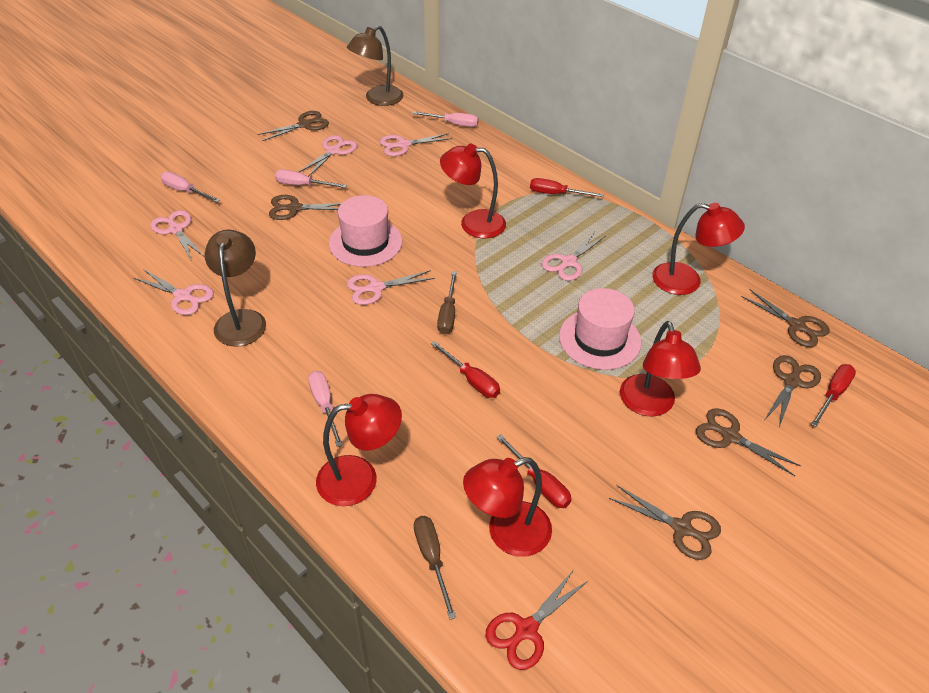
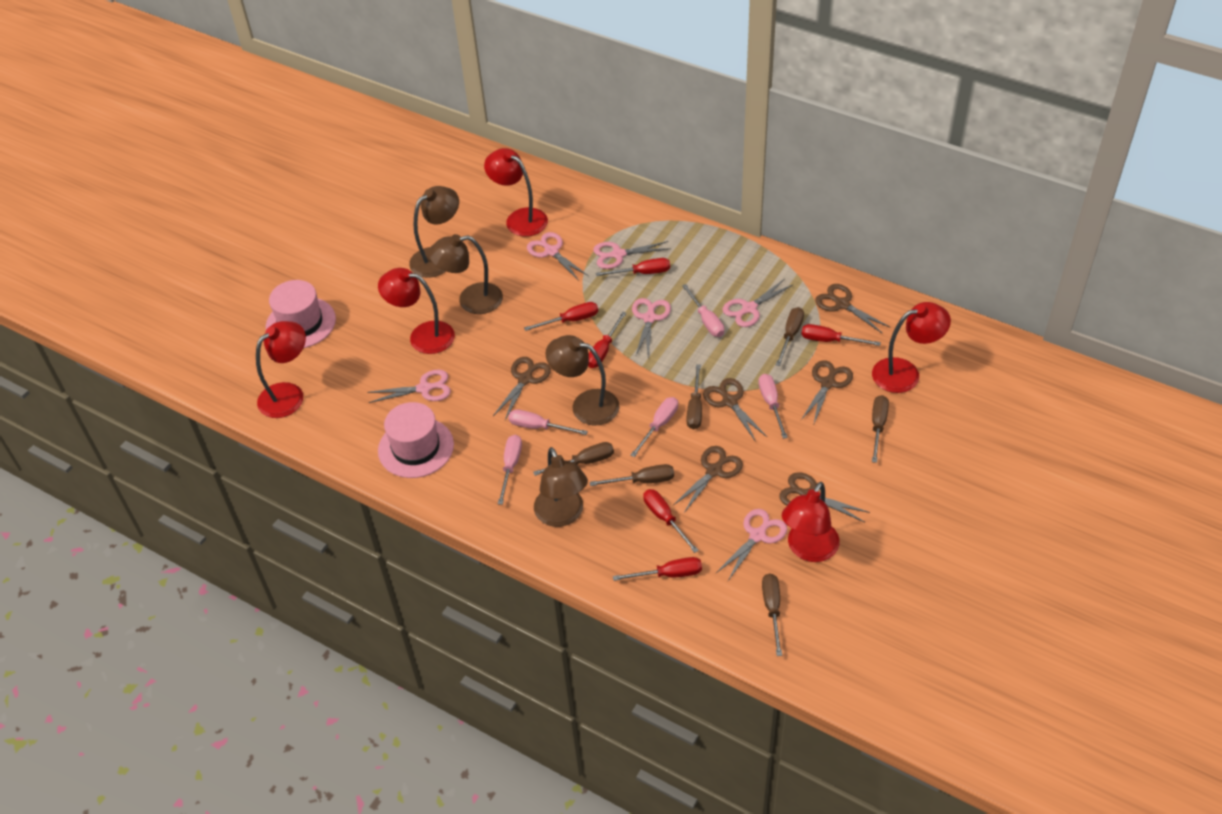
brown lamp: 2 -> 4
brown screwdriver: 2 -> 6
pink screwdriver: 4 -> 5
red scissors: 1 -> 0
red screwdriver: 4 -> 6

